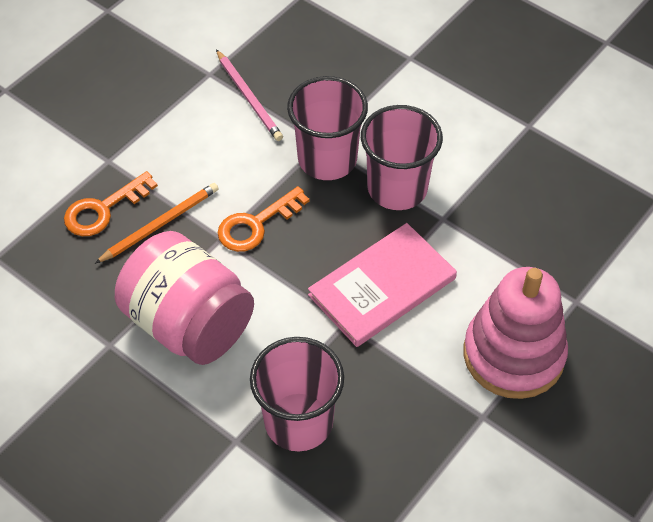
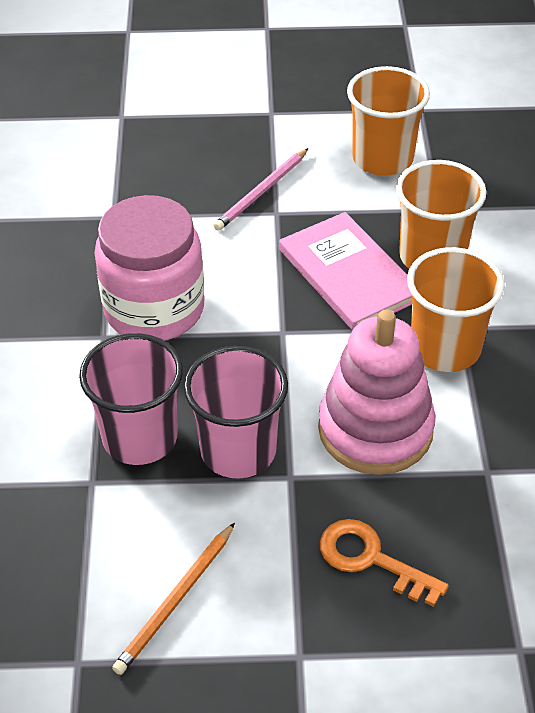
orange cup: 0 -> 3
orange key: 2 -> 1
pink cup: 3 -> 2

